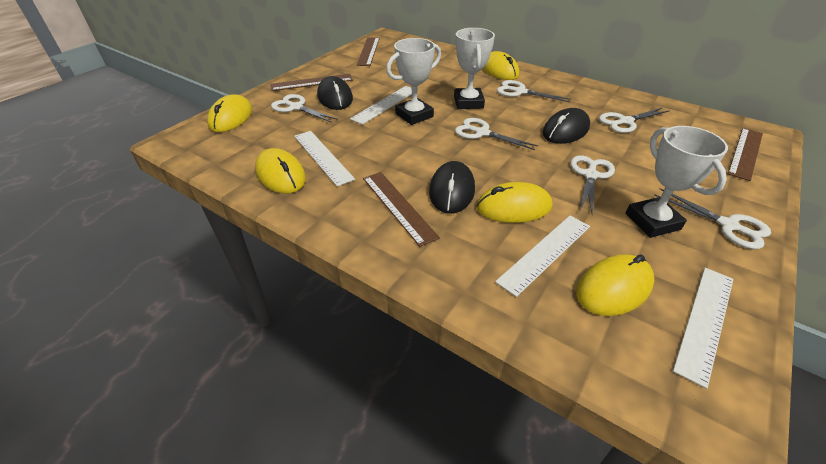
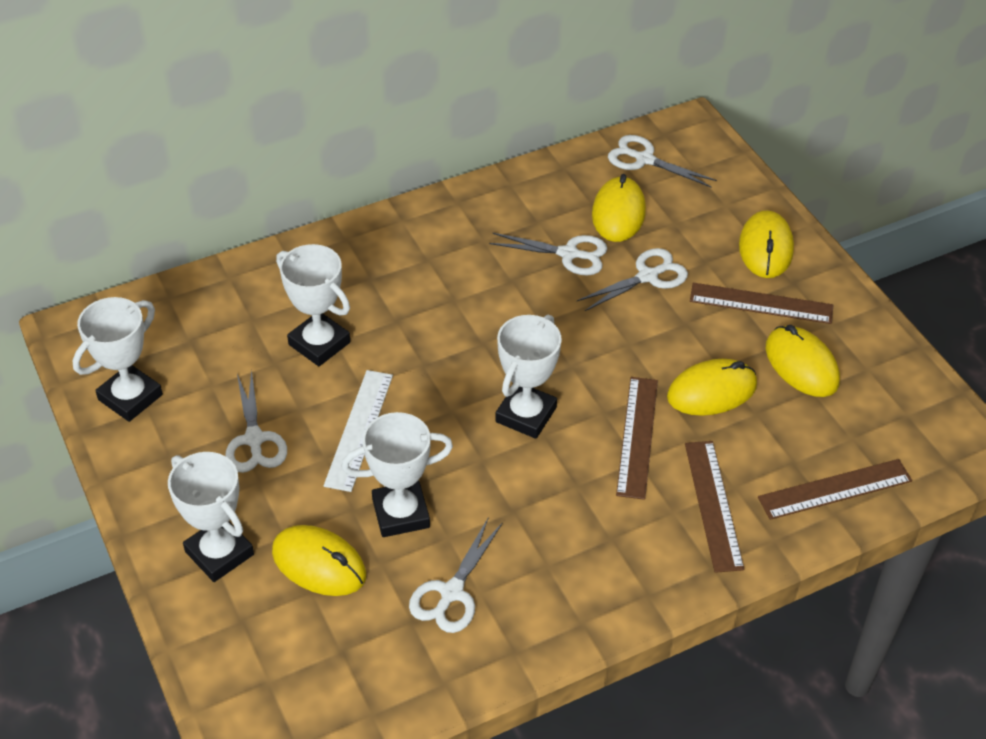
black mouse: 3 -> 0
white ruler: 4 -> 1
white scissors: 6 -> 5
white trophy: 3 -> 5

